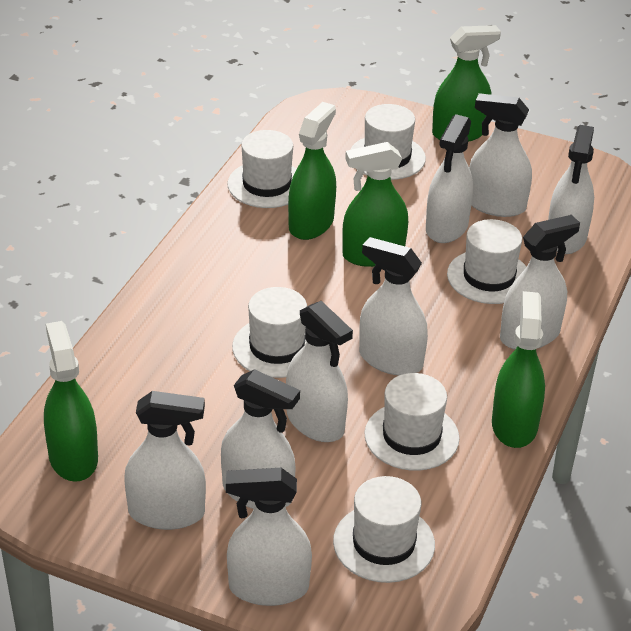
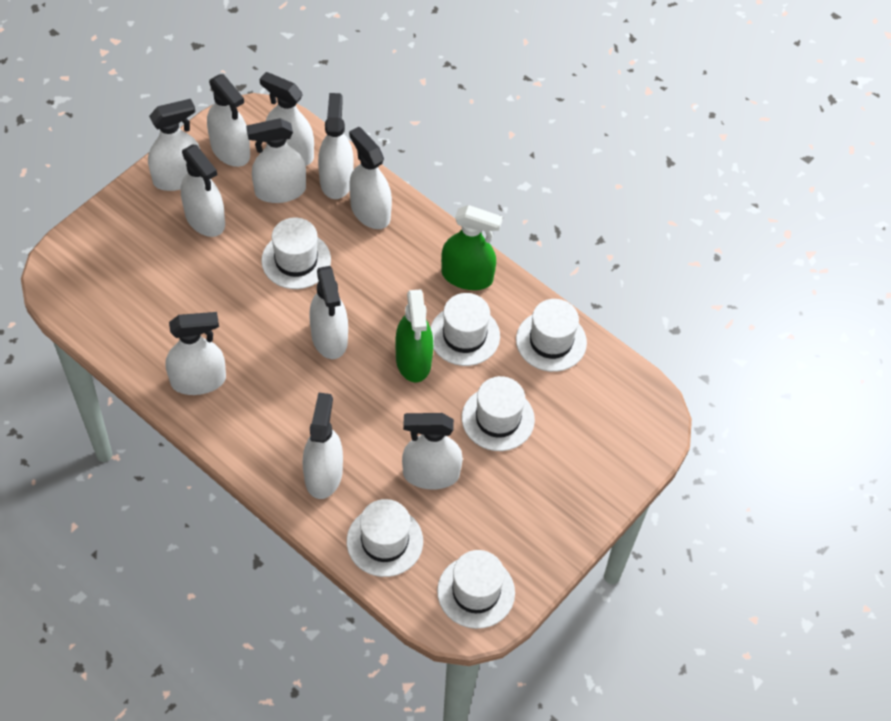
green spray bottle: 5 -> 2
white spray bottle: 9 -> 11

